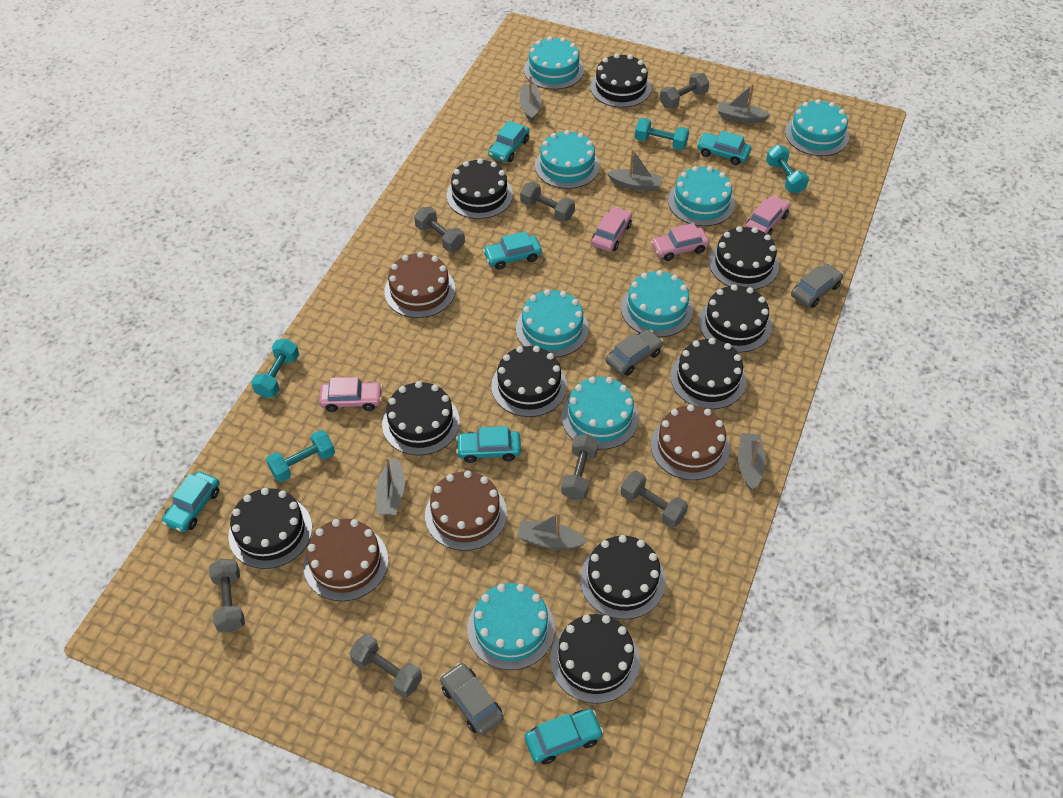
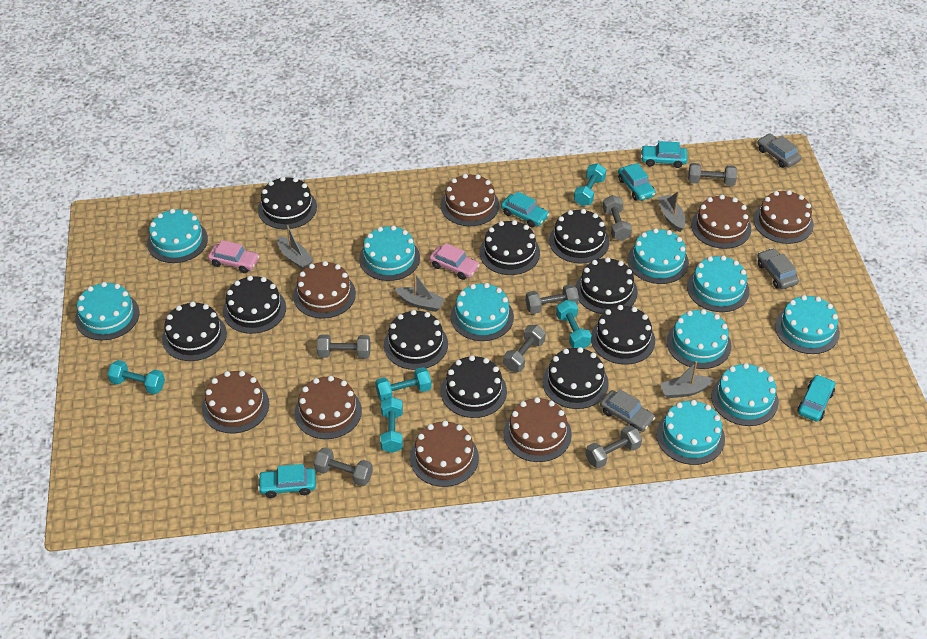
brown cake: 4 -> 8
grey boat: 6 -> 4
pink car: 4 -> 2
turquoise cake: 8 -> 10
turquoise car: 6 -> 5
turquoise dumbbell: 4 -> 5

